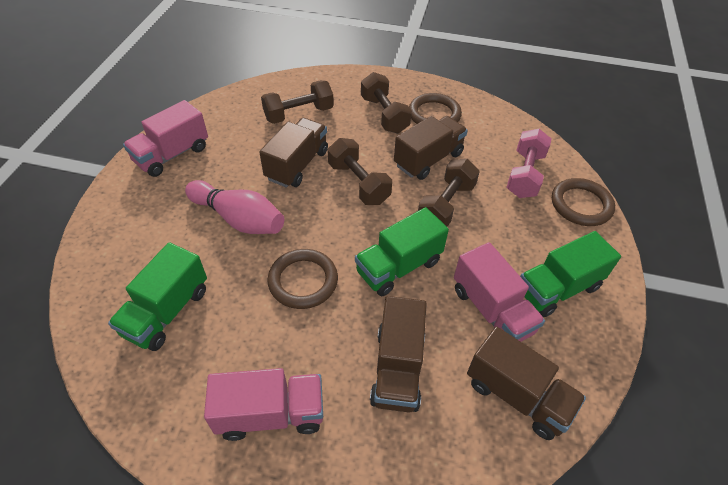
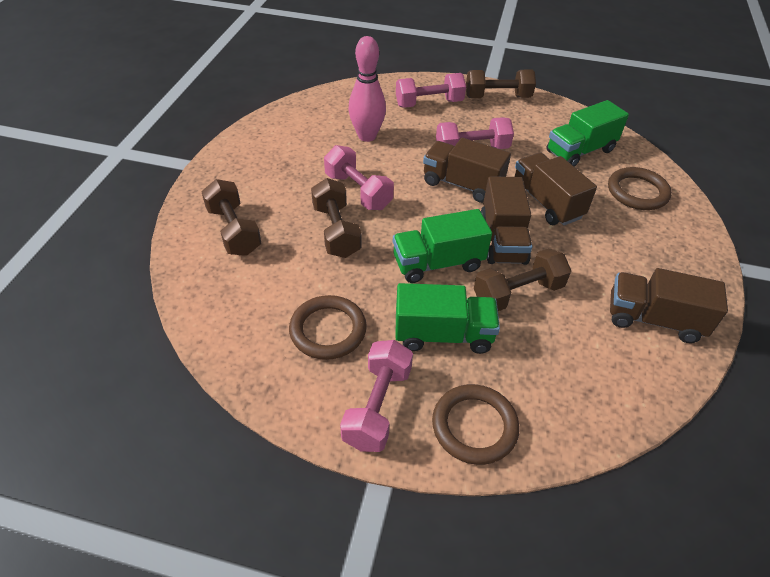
pink dumbbell: 1 -> 4
pink truck: 3 -> 0

